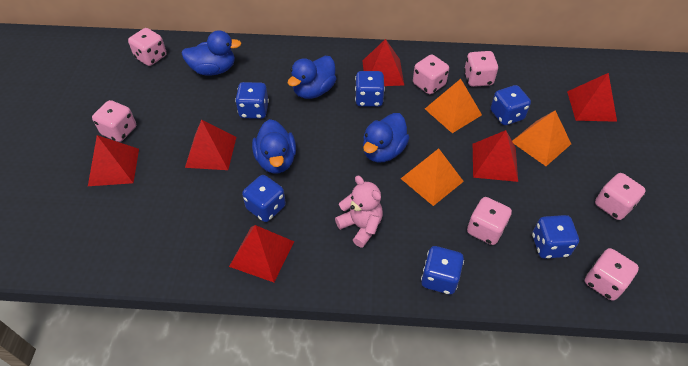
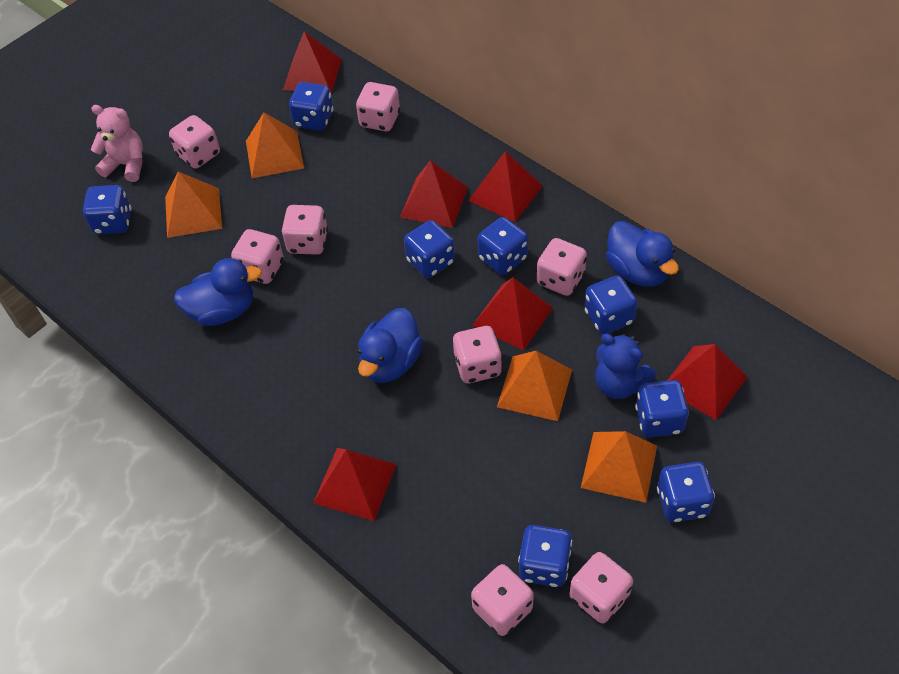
blue dice: 6 -> 8
blue duck: 4 -> 3
blue teddy bear: 0 -> 1
orange pyramid: 3 -> 4
pink dice: 7 -> 8

